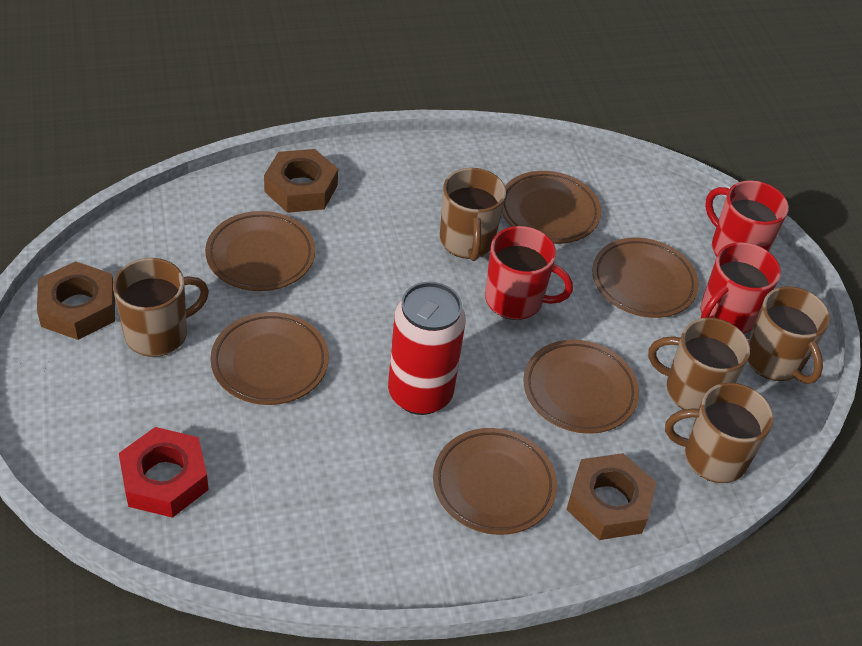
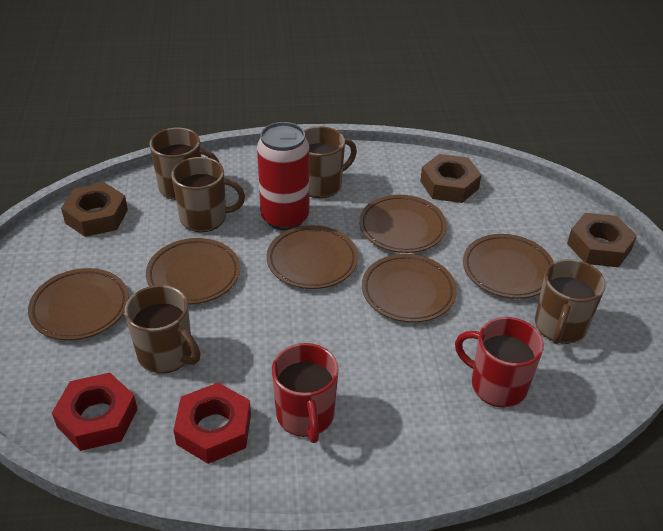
red mug: 3 -> 2
red nut: 1 -> 2

